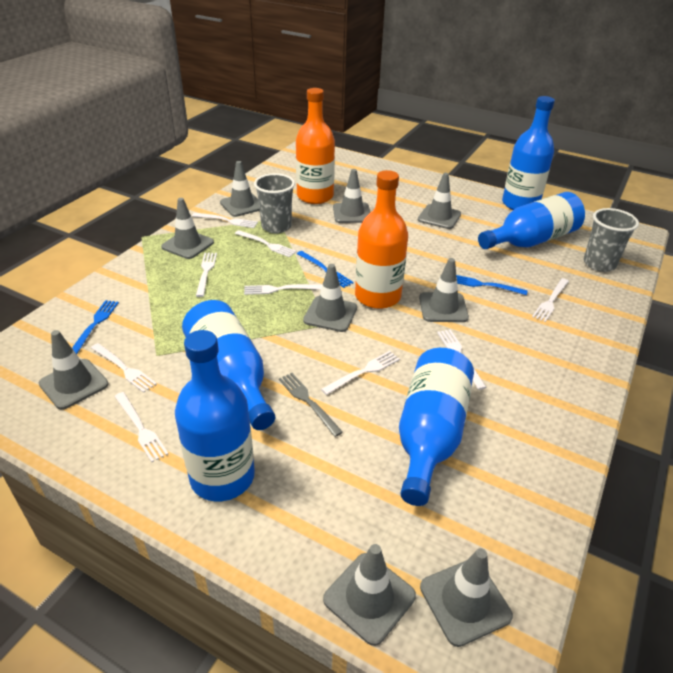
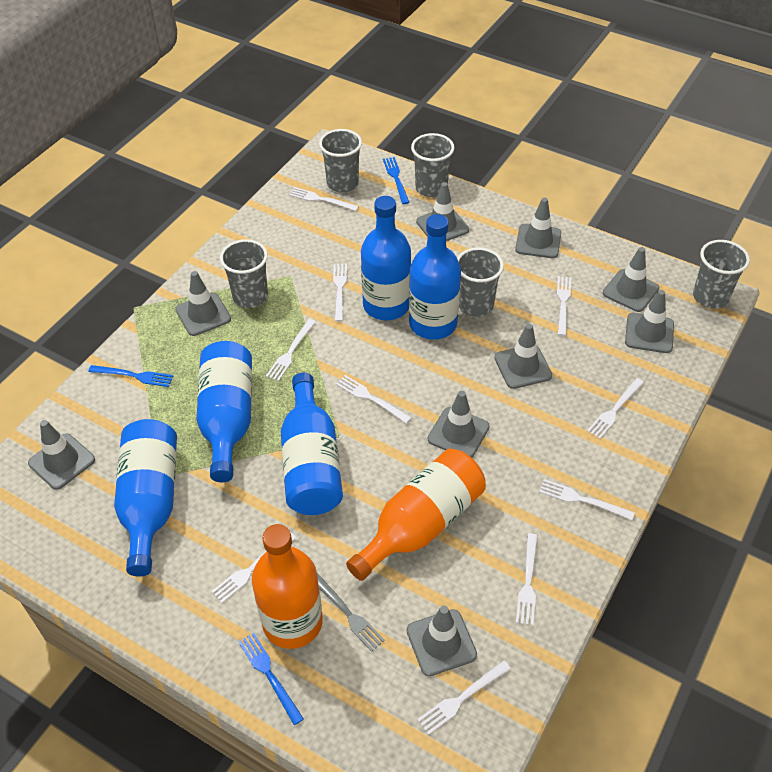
grey cup: 2 -> 5
white fork: 9 -> 10

